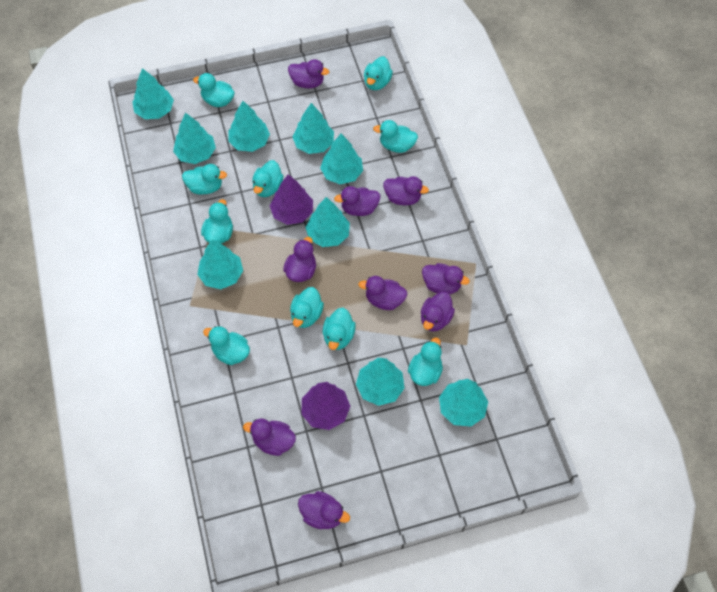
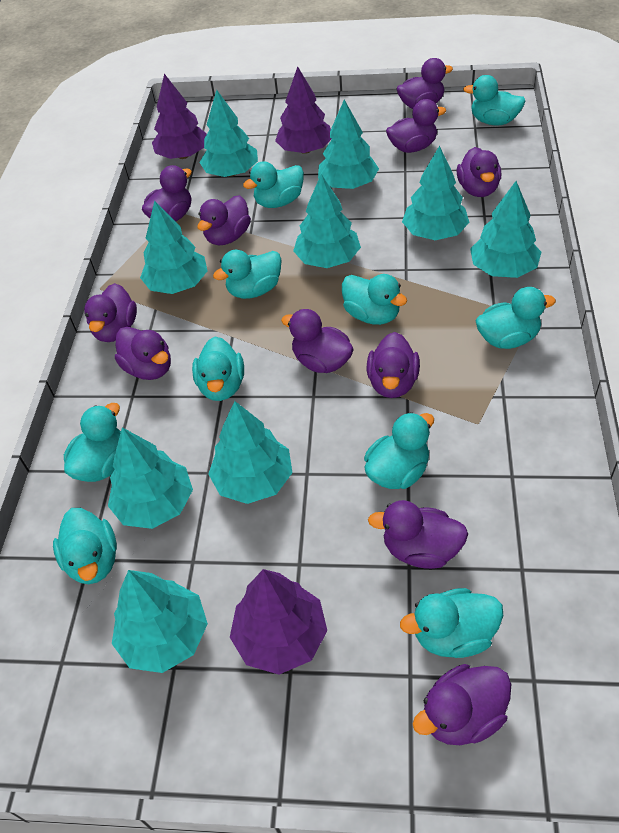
purple duck: 9 -> 11
purple tree: 2 -> 3

